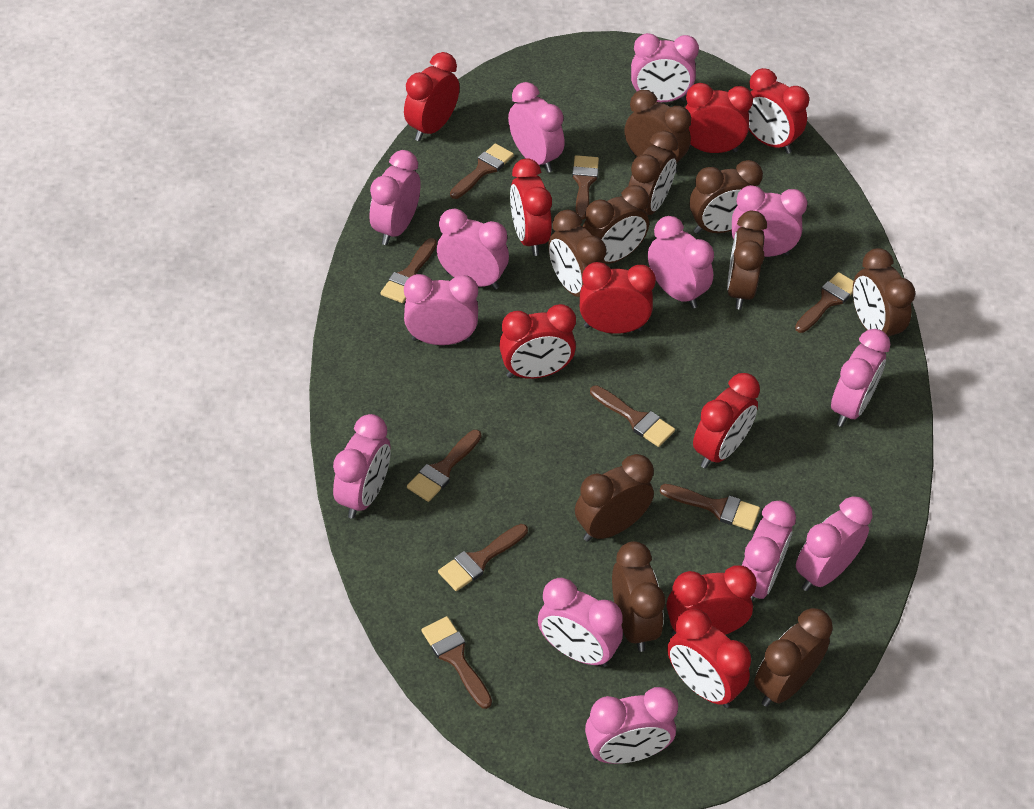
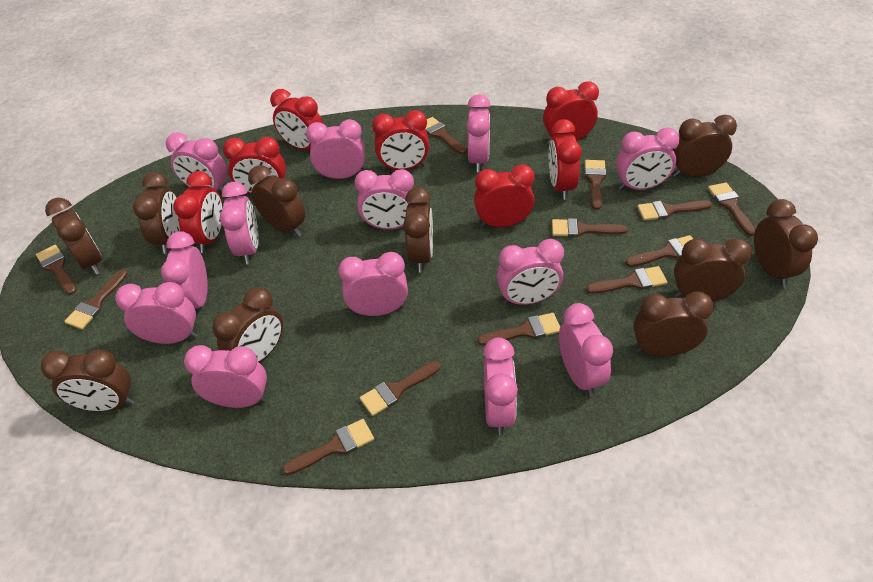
brown brush: 9 -> 12
red clock: 9 -> 7

